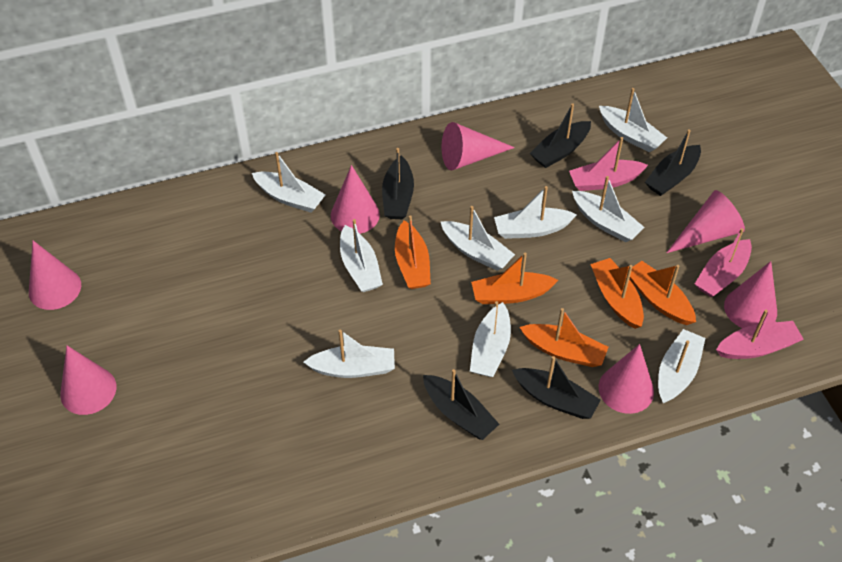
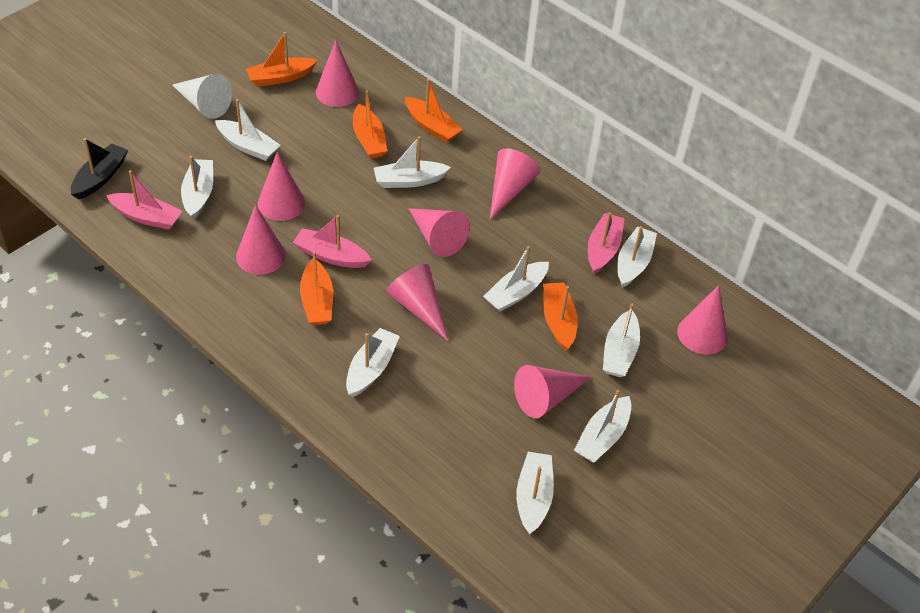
black boat: 5 -> 1
pink cone: 7 -> 8
white cone: 0 -> 1

